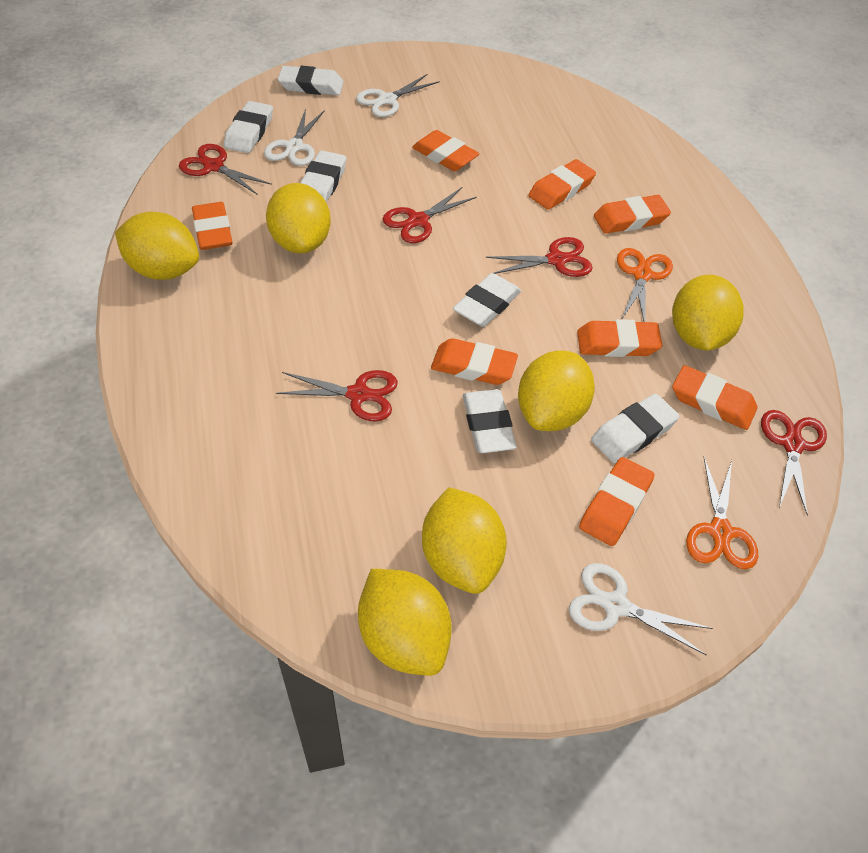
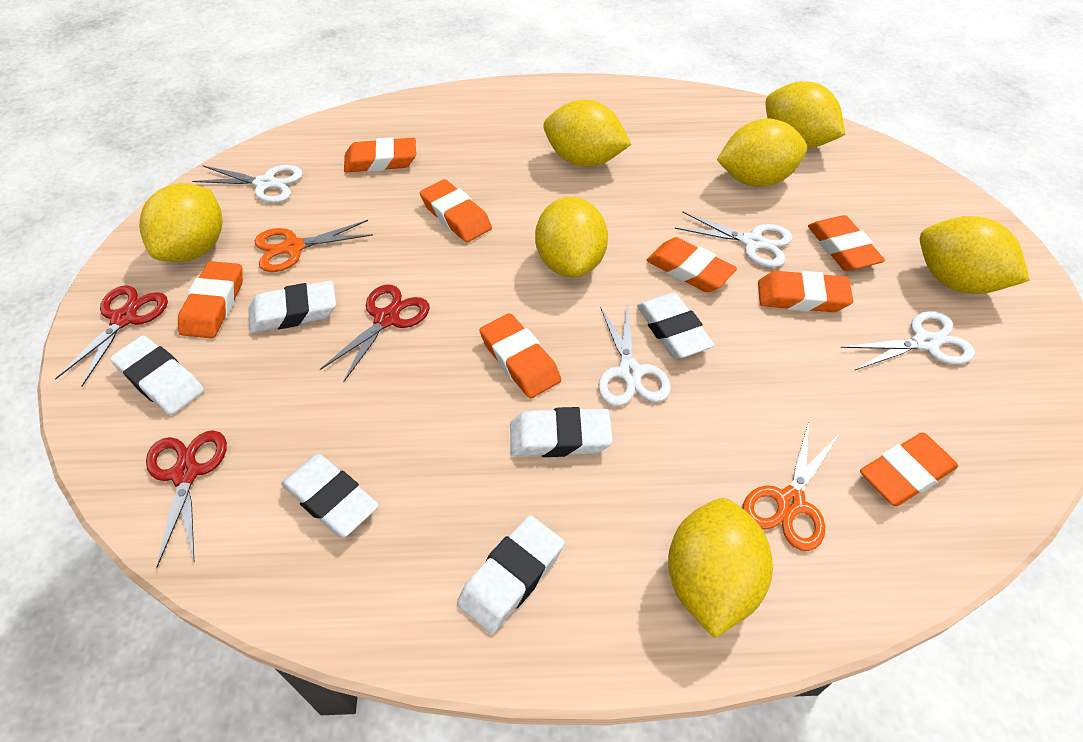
red scissors: 5 -> 3
white scissors: 3 -> 4
yellow lemon: 6 -> 7

